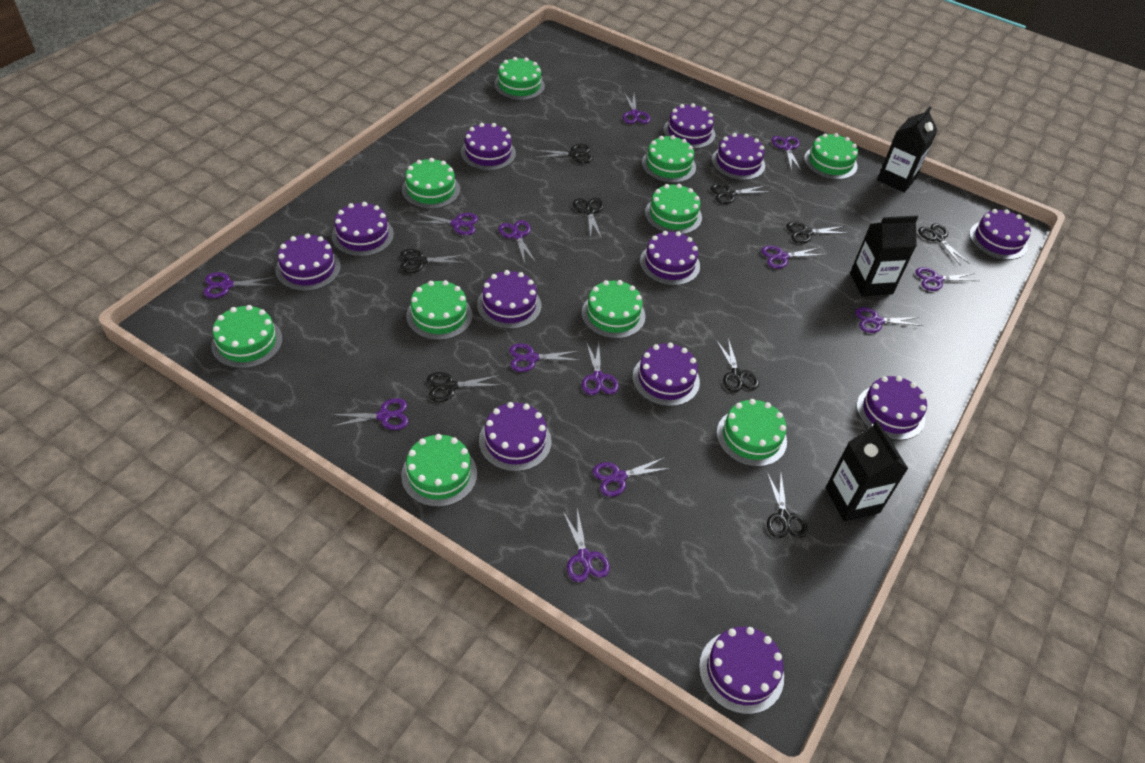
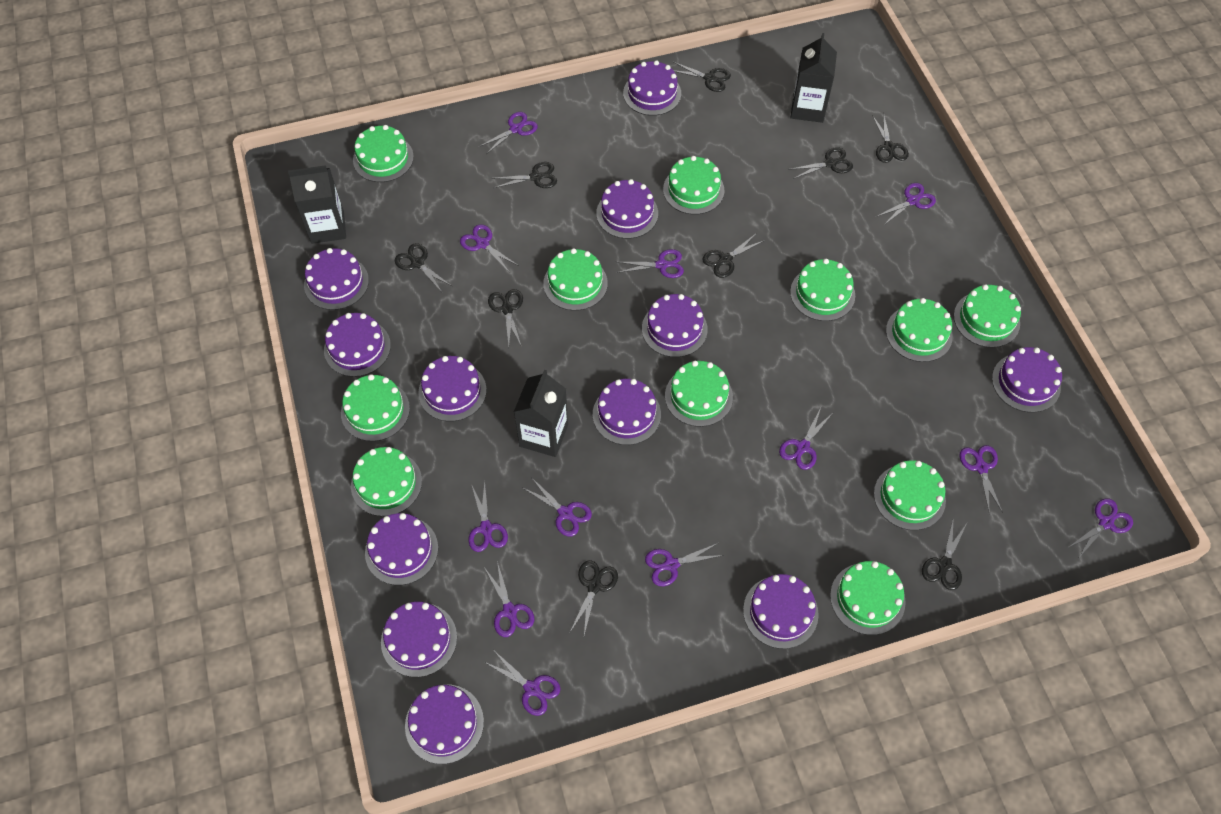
green cake: 10 -> 11
purple scissors: 13 -> 12

